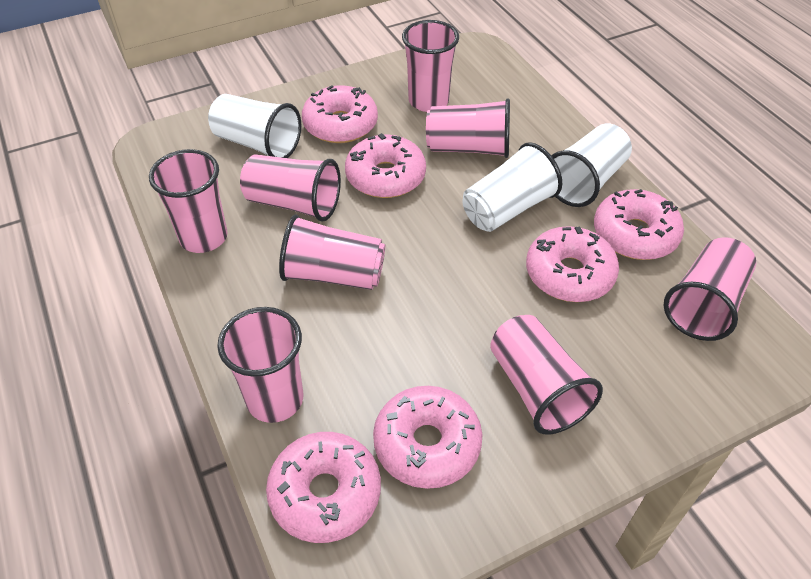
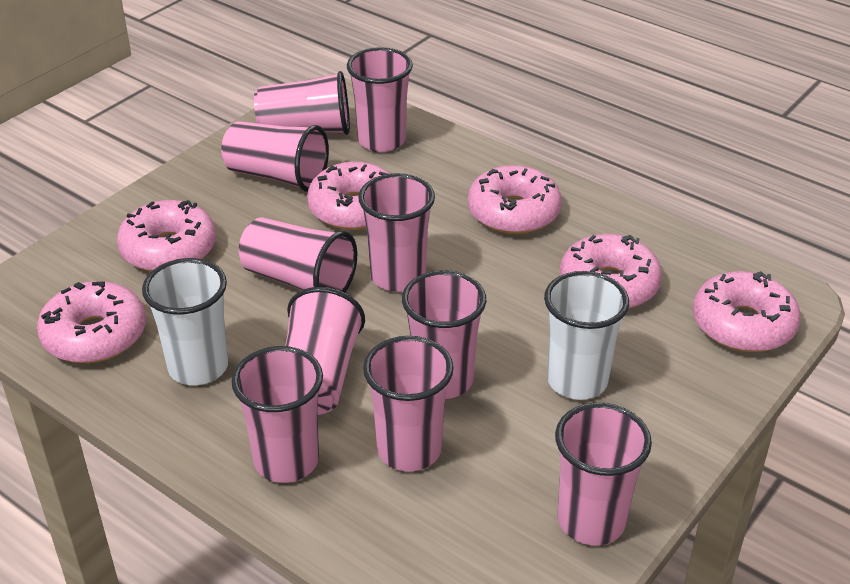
pink cup: 8 -> 10
white cup: 3 -> 2

